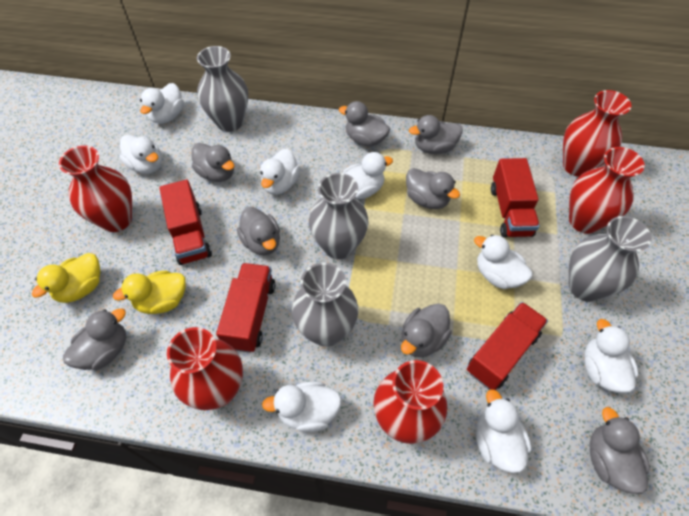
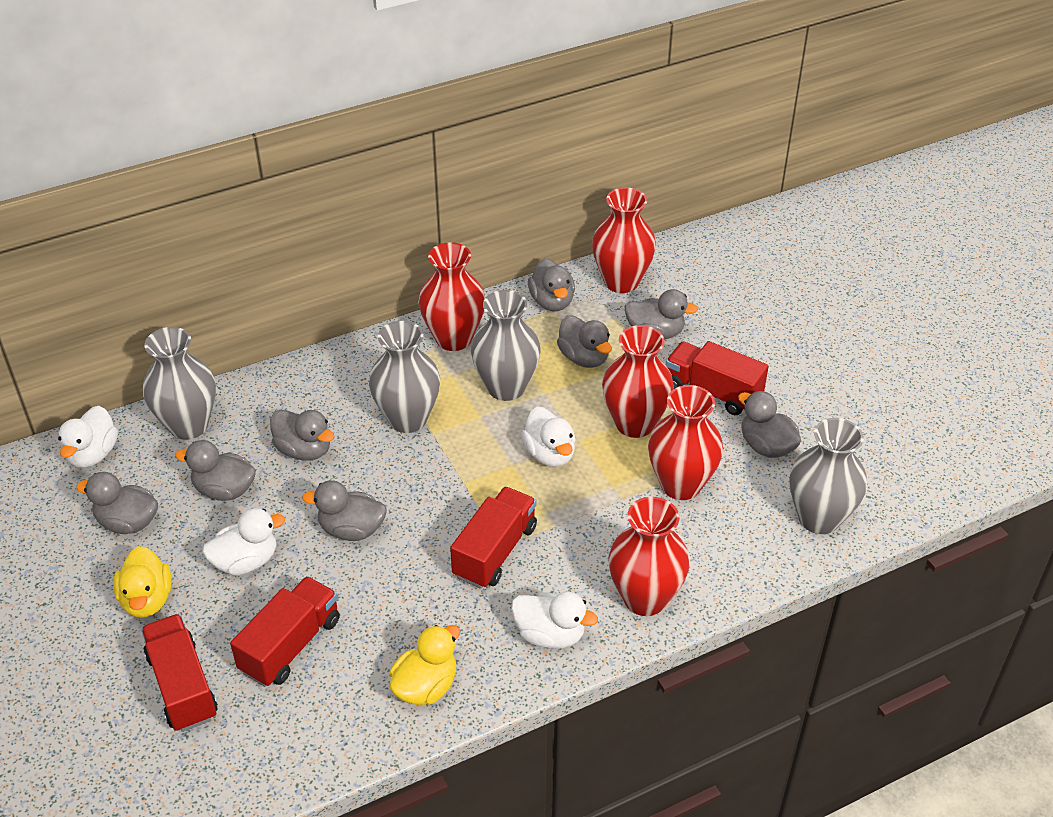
white duck: 8 -> 4

